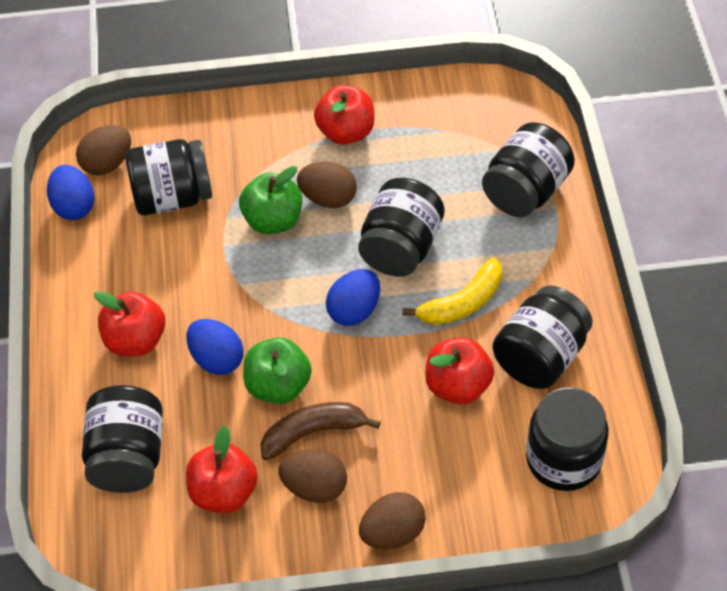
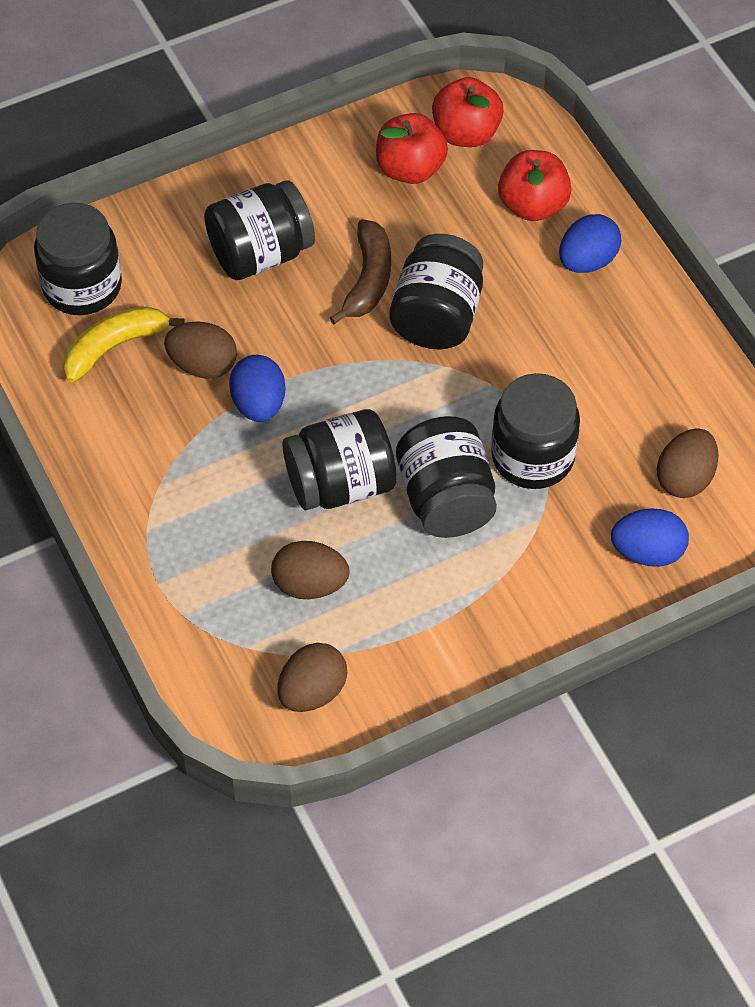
green apple: 2 -> 0
red apple: 4 -> 3

